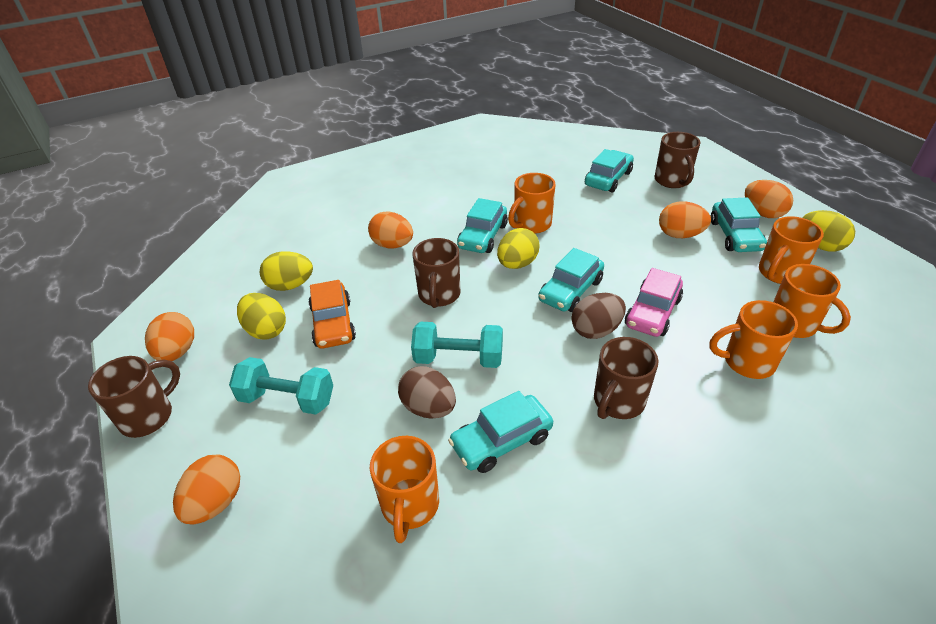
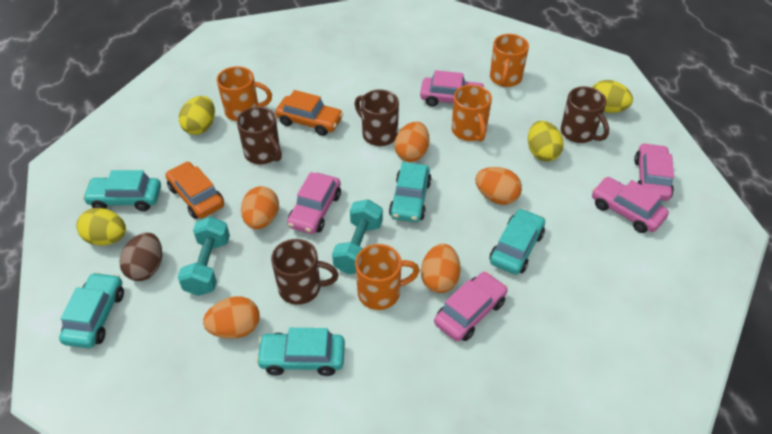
brown egg: 2 -> 1
orange car: 1 -> 2
orange mug: 5 -> 4
pink car: 1 -> 5

